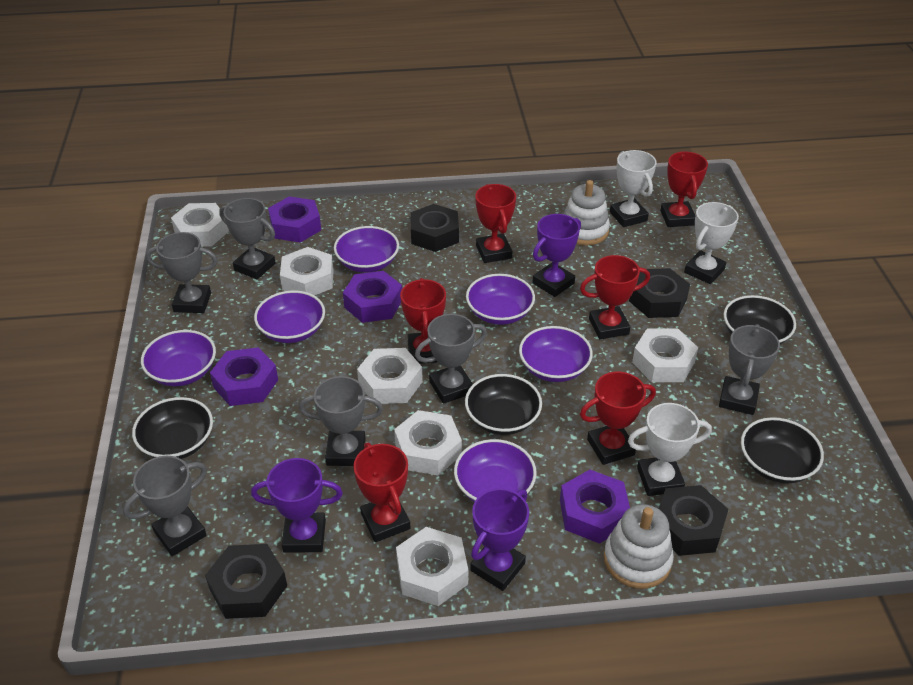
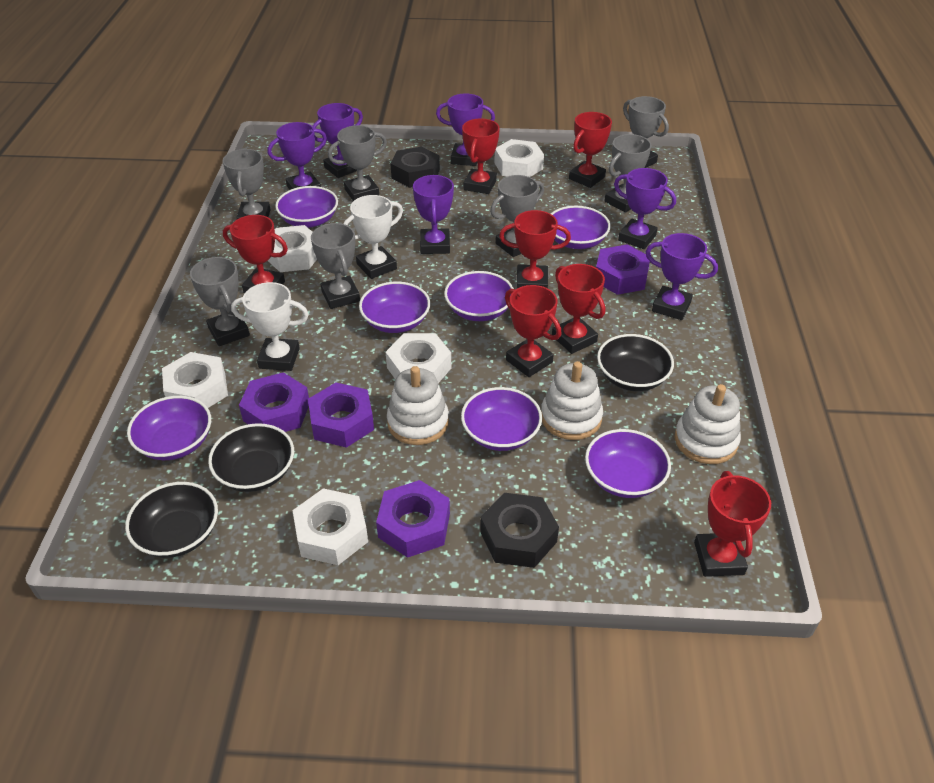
black bowl: 4 -> 3
black nut: 4 -> 2
grey trophy: 6 -> 7
purple bowl: 6 -> 7
purple trophy: 3 -> 6
red trophy: 6 -> 7
white nut: 6 -> 5
white stacking toy: 2 -> 3
white trophy: 3 -> 2

